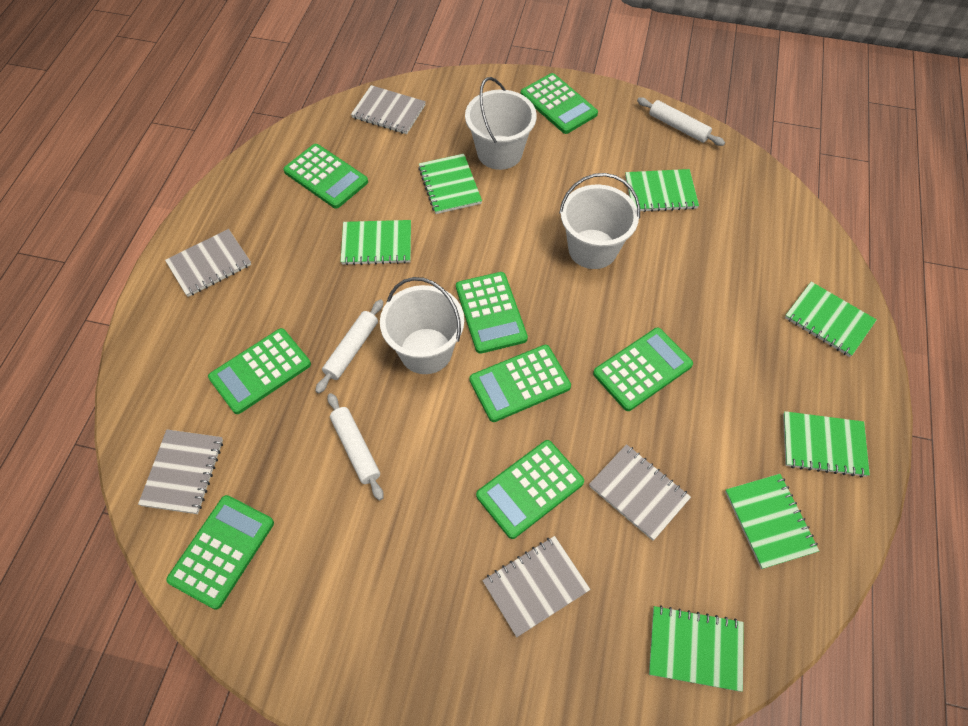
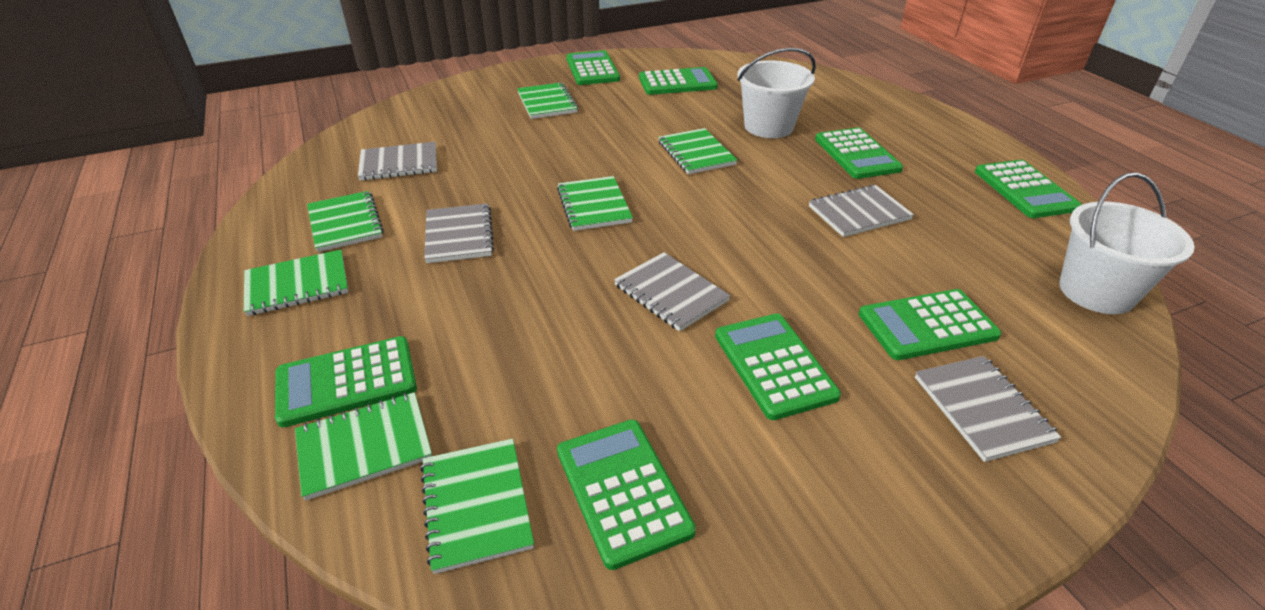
white bucket: 3 -> 2
white rolling pin: 3 -> 0

